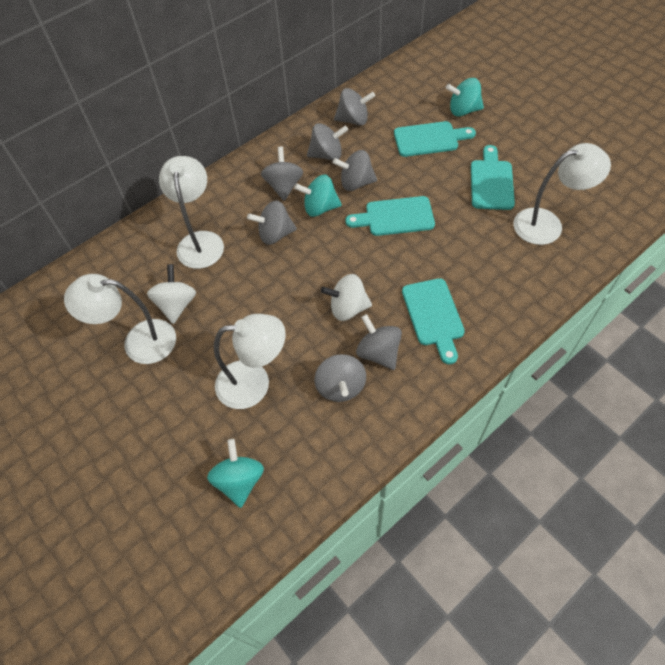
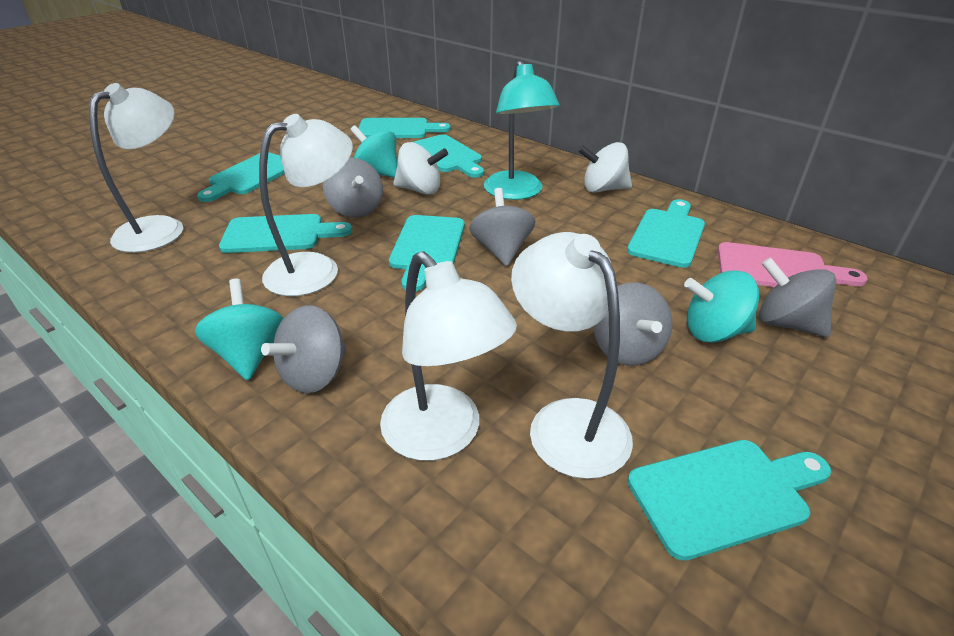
grey spinning top: 7 -> 5
pink cutting board: 0 -> 1
turquoise cutting board: 4 -> 7
turquoise lamp: 0 -> 1

